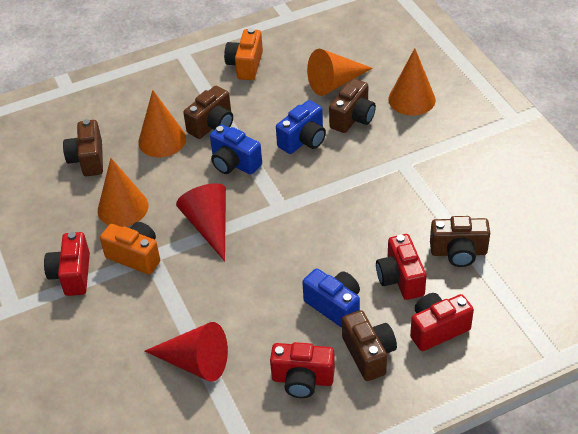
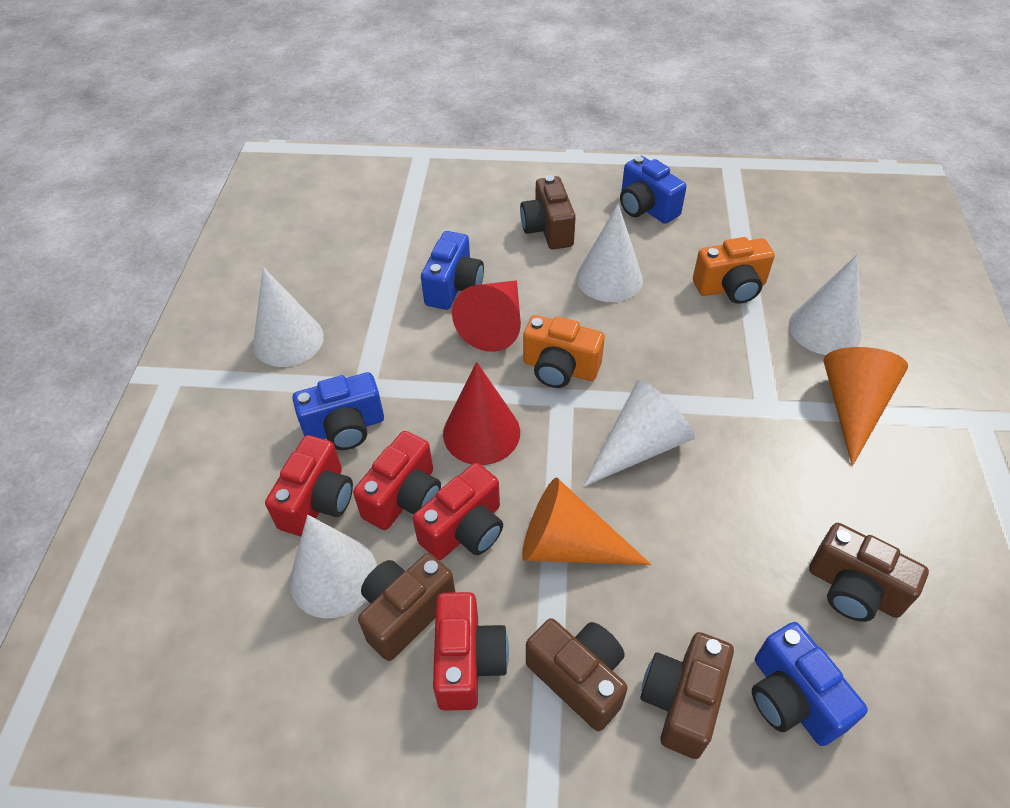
blue camera: 3 -> 4
orange cone: 4 -> 2
white cone: 0 -> 5

